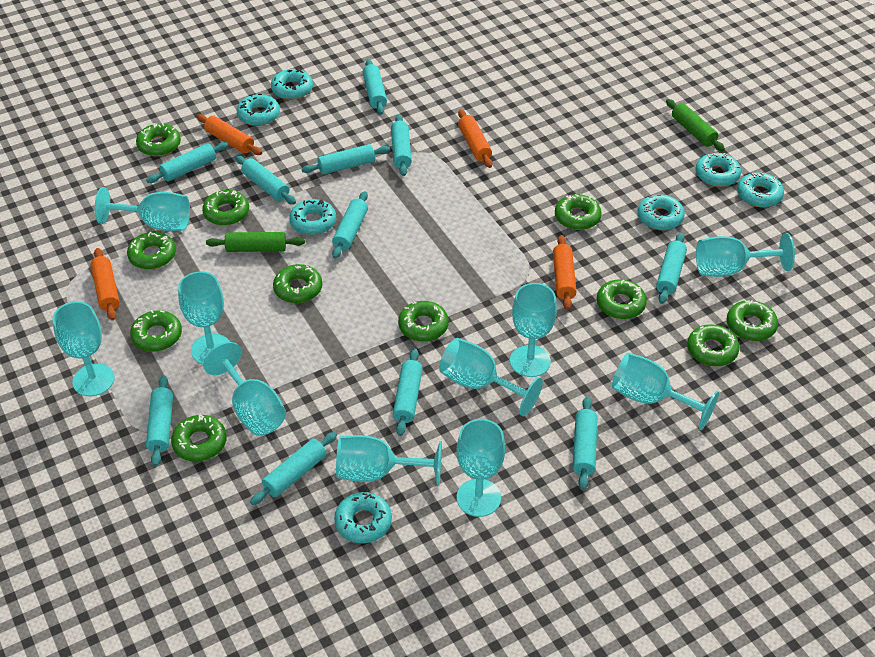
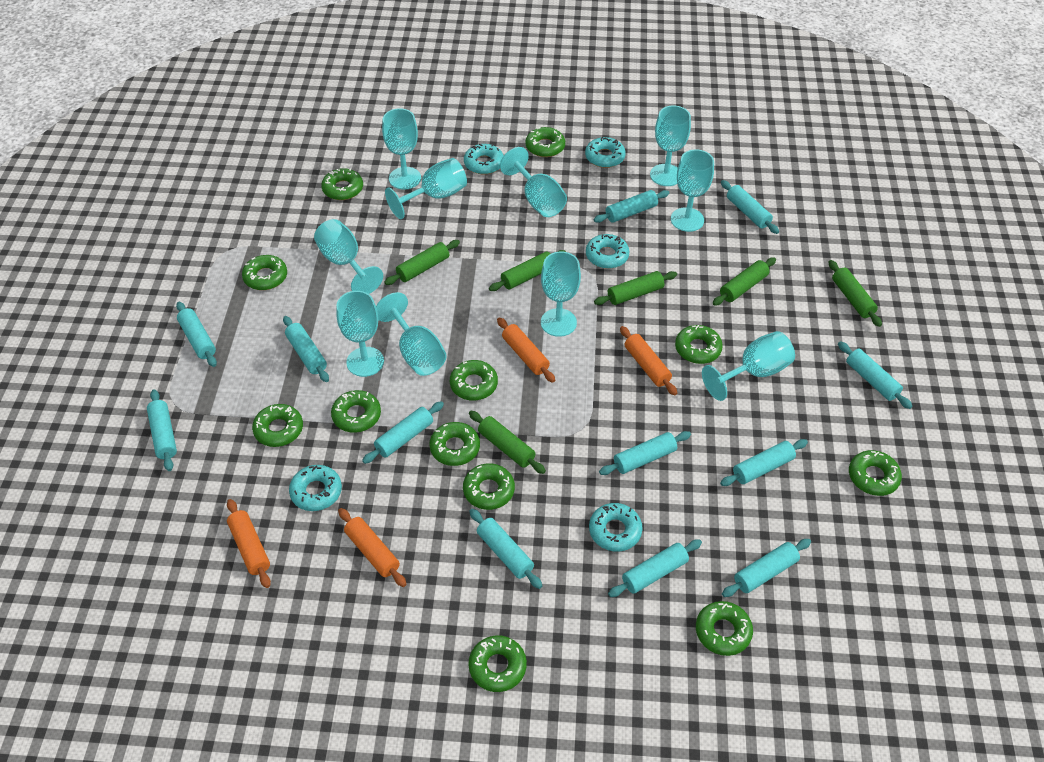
green donut: 11 -> 12
green rolling pin: 2 -> 6
turquoise donut: 7 -> 5
turquoise rolling pin: 11 -> 12

